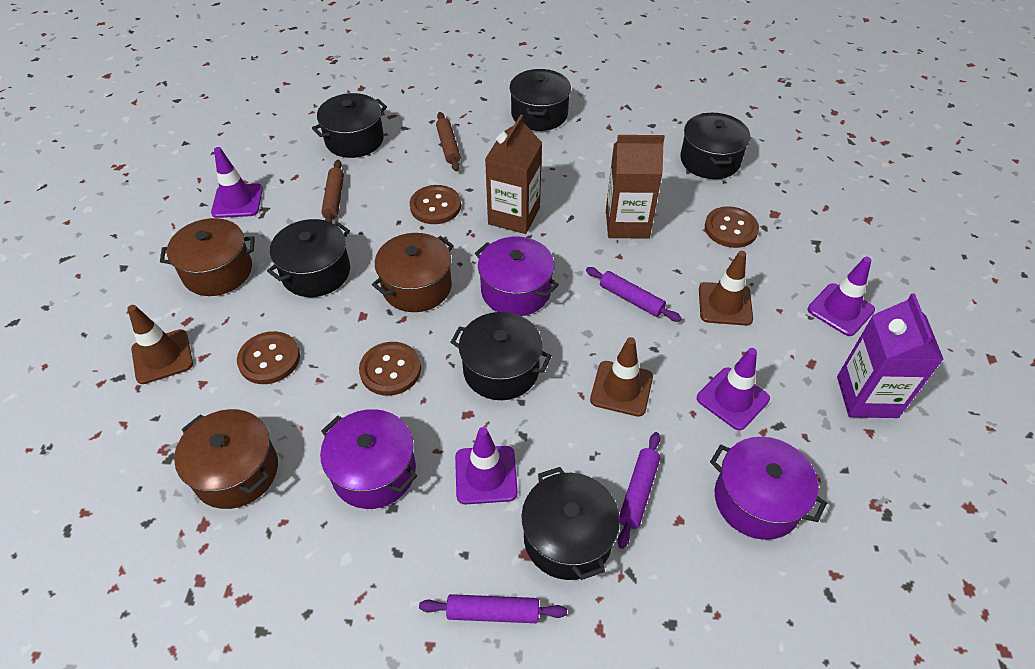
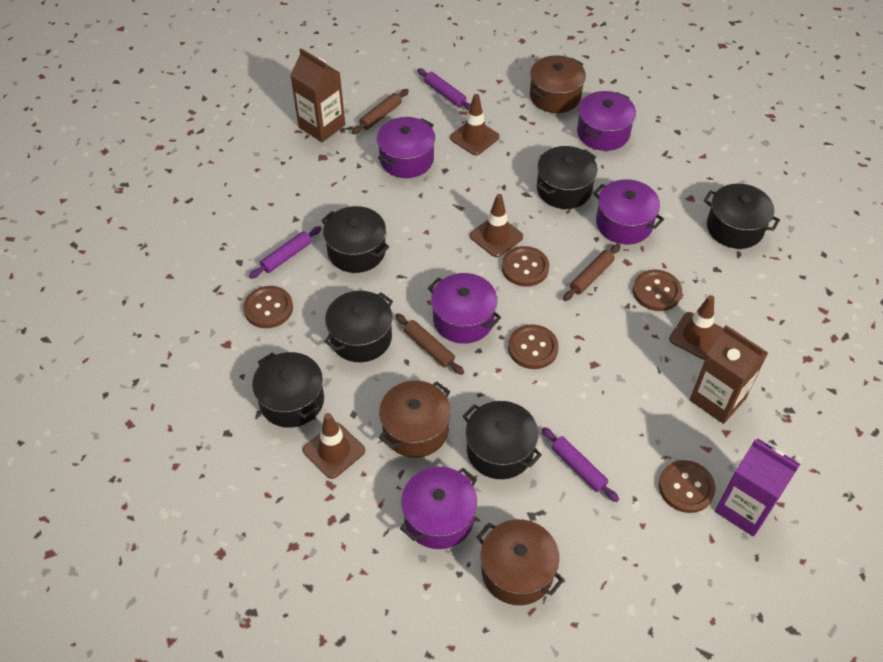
brown button: 4 -> 5
brown rolling pin: 2 -> 3
brown traffic cone: 3 -> 4
purple pot: 3 -> 5
purple traffic cone: 4 -> 0

